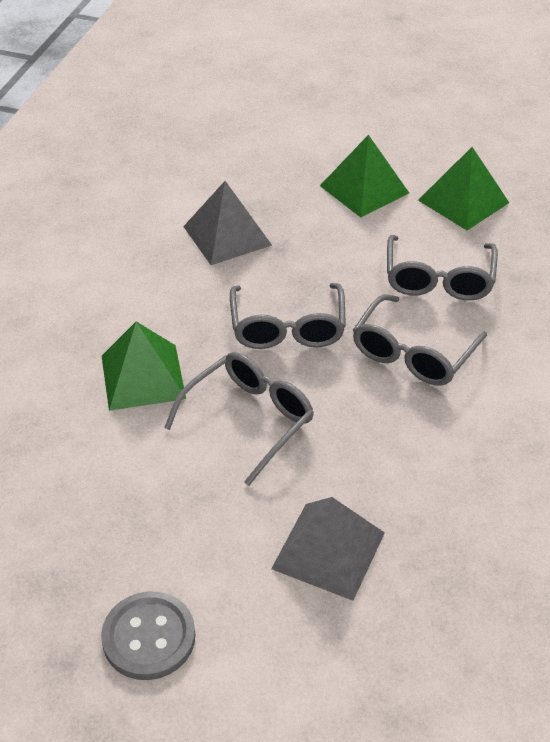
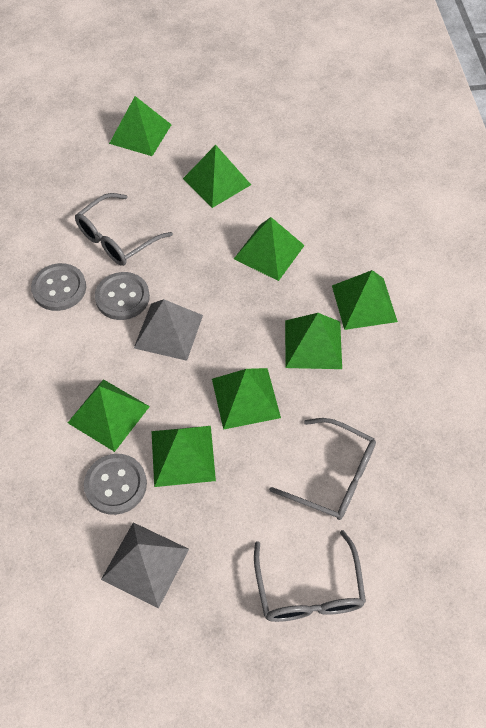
green pyramid: 3 -> 8
grey button: 1 -> 3
grey glasses: 4 -> 3

